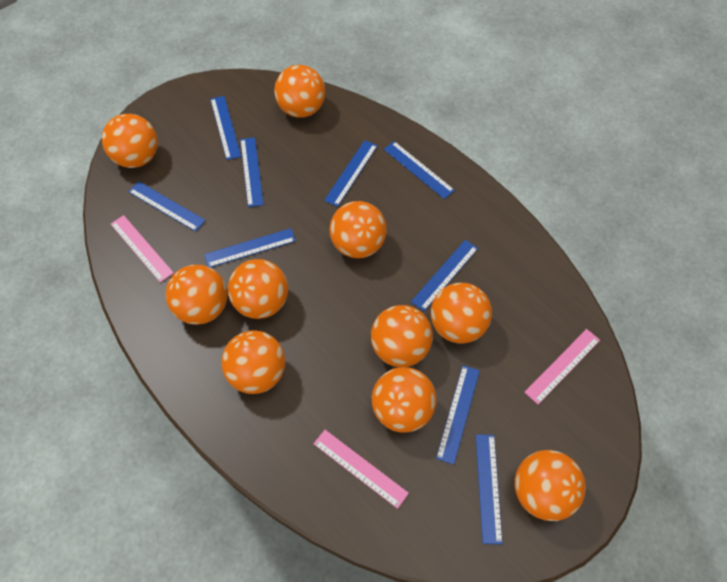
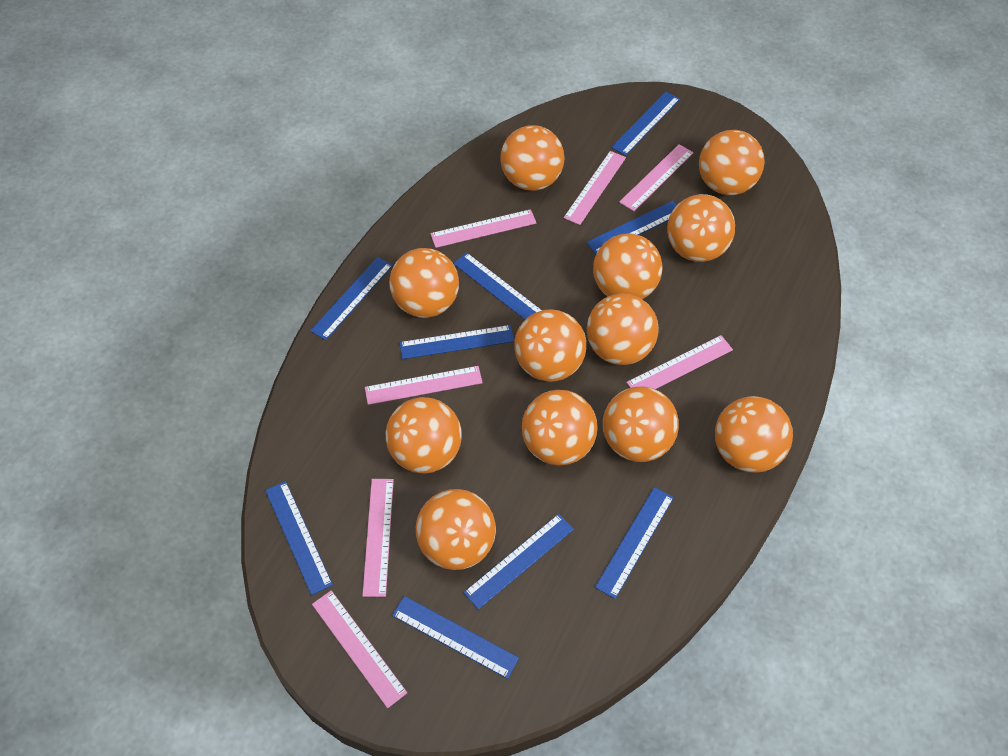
orange ball: 10 -> 12
pink ruler: 3 -> 7

